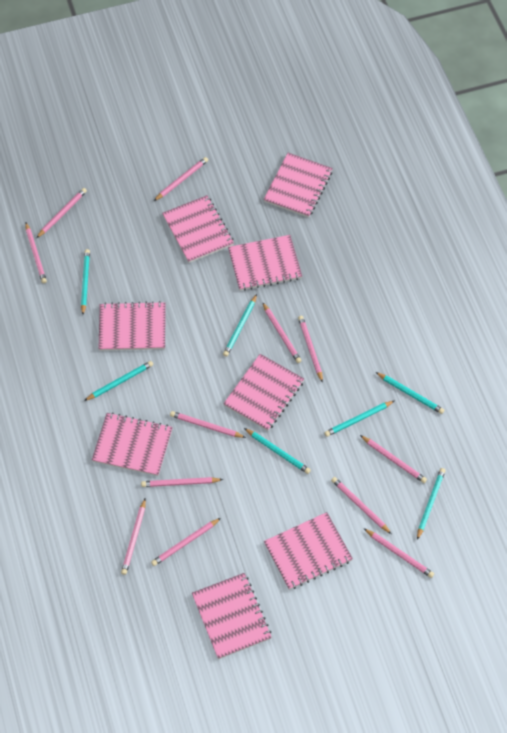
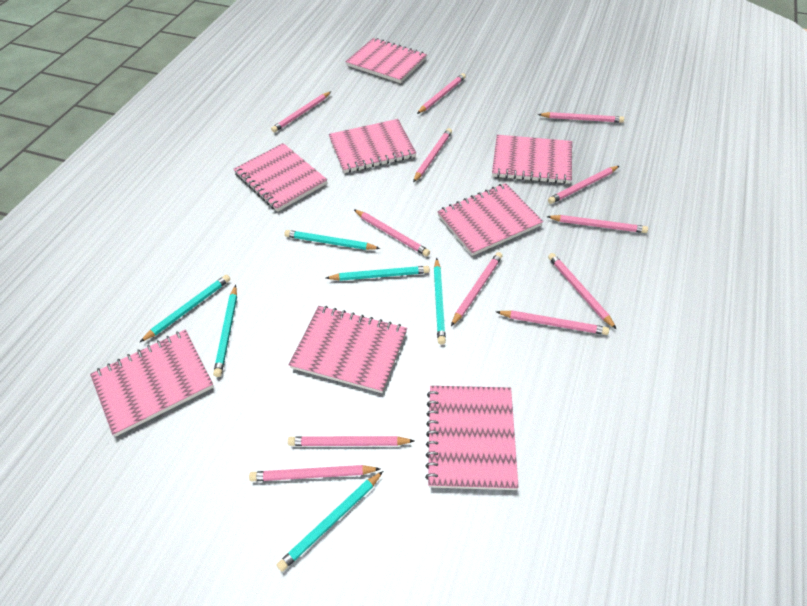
turquoise pencil: 7 -> 6

